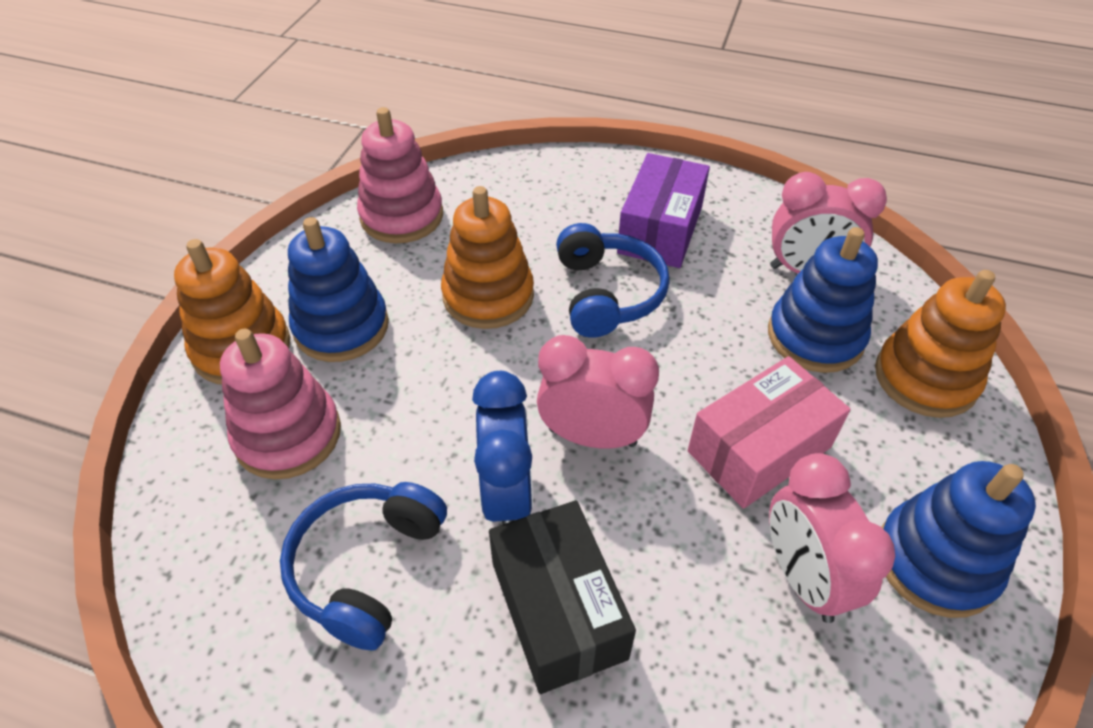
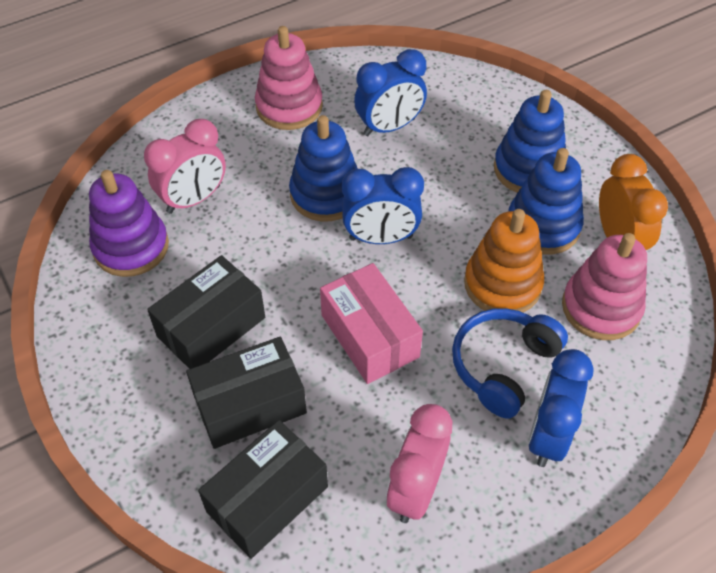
black box: 1 -> 3
blue clock: 1 -> 3
blue headphones: 2 -> 1
orange clock: 0 -> 1
orange stacking toy: 3 -> 1
pink clock: 3 -> 2
purple box: 1 -> 0
purple stacking toy: 0 -> 1

